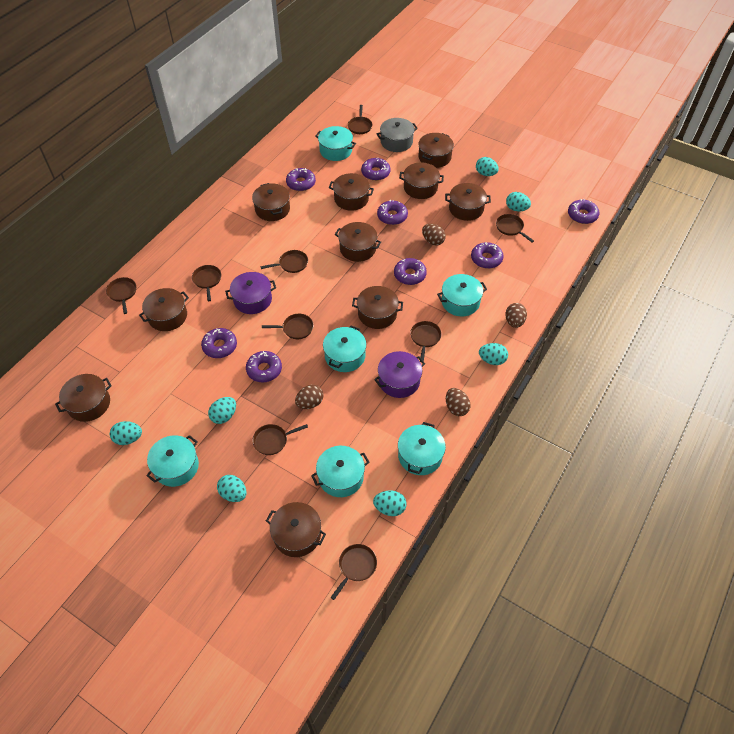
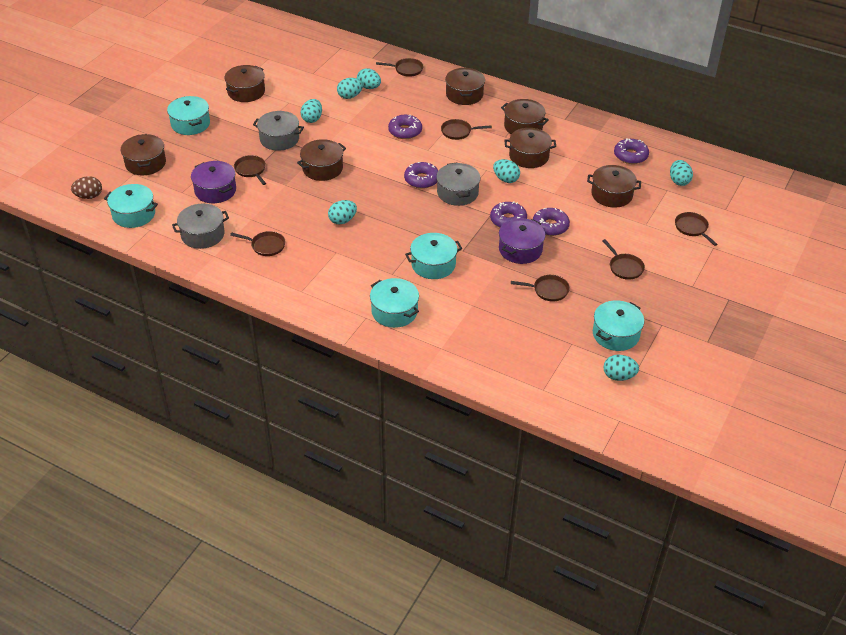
brown egg: 4 -> 1
brown pan: 9 -> 7
brown pot: 10 -> 7
grey pot: 1 -> 3
purple donut: 8 -> 5
turquoise pot: 6 -> 5

